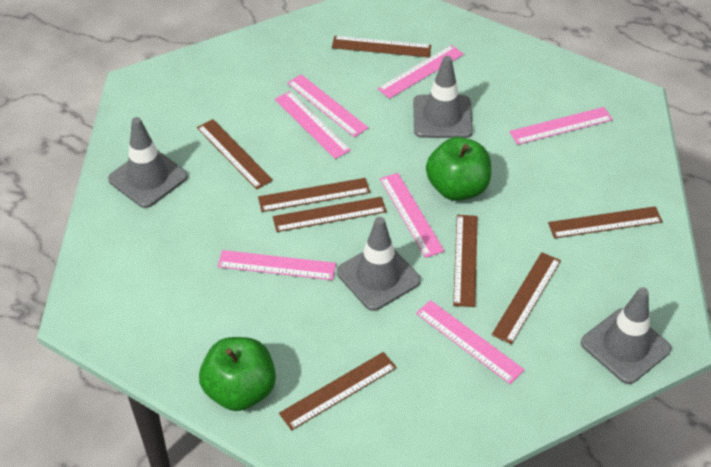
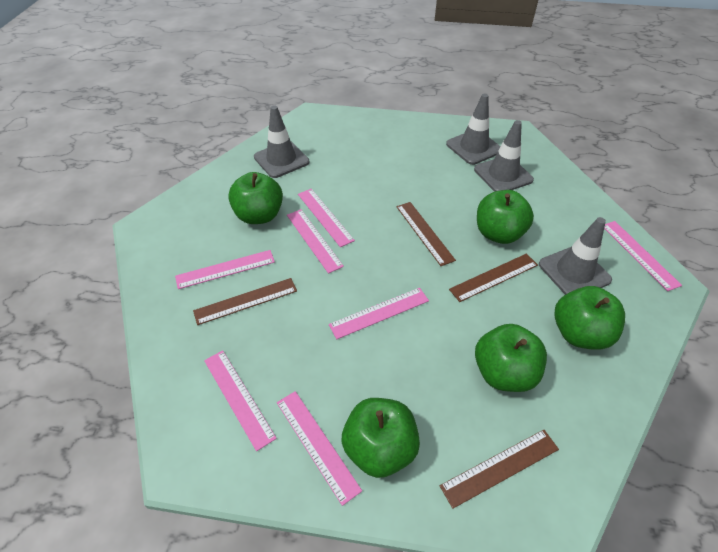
brown ruler: 8 -> 4
green apple: 2 -> 5

